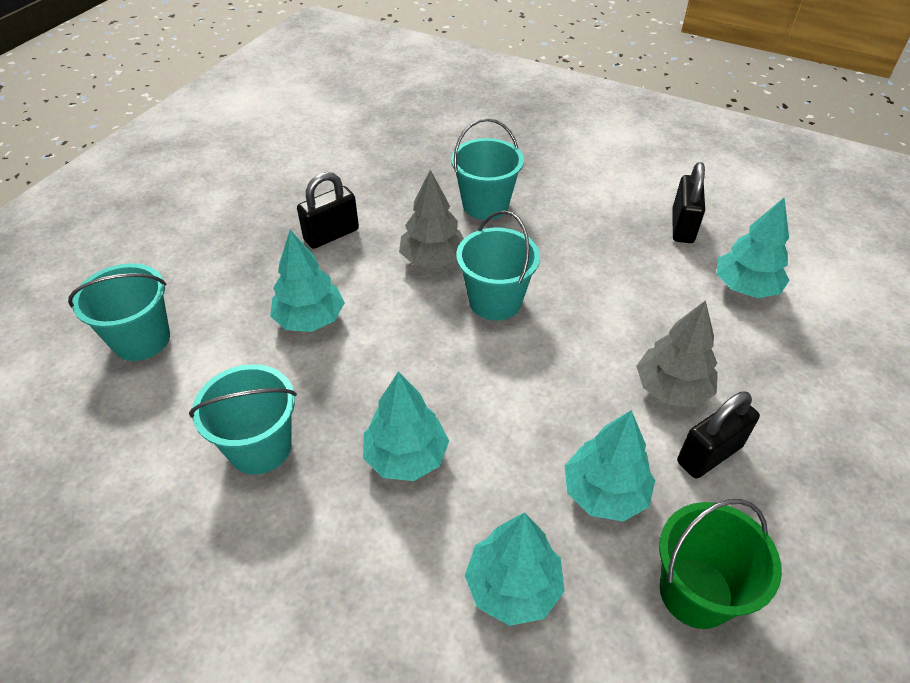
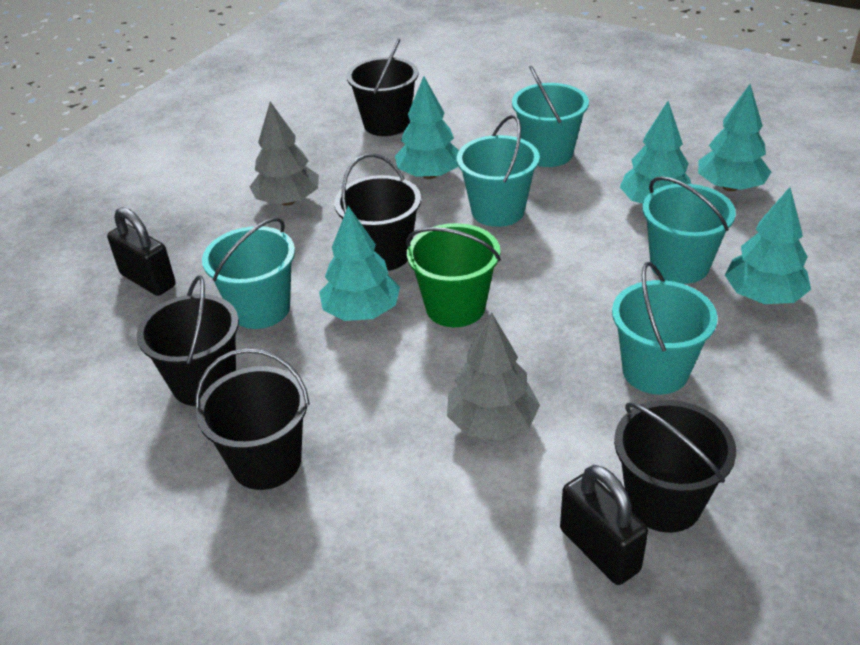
black bucket: 0 -> 5
black padlock: 3 -> 2
turquoise bucket: 4 -> 5

